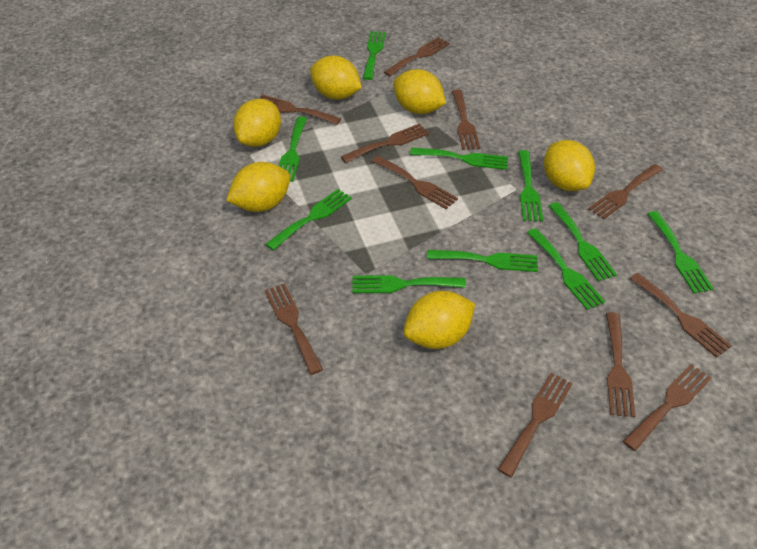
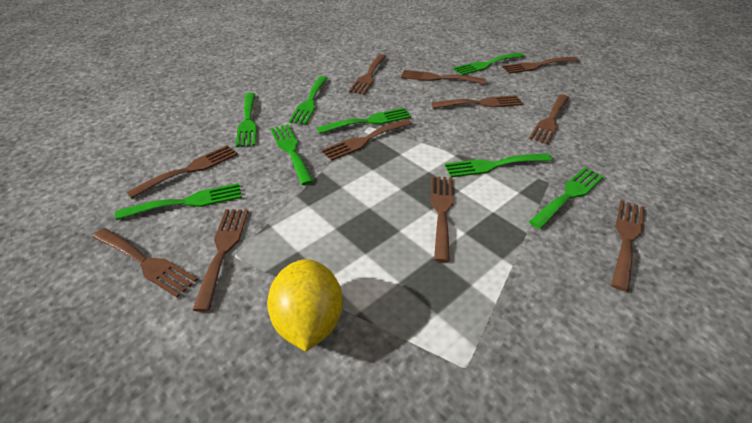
green fork: 10 -> 8
yellow lemon: 6 -> 1

